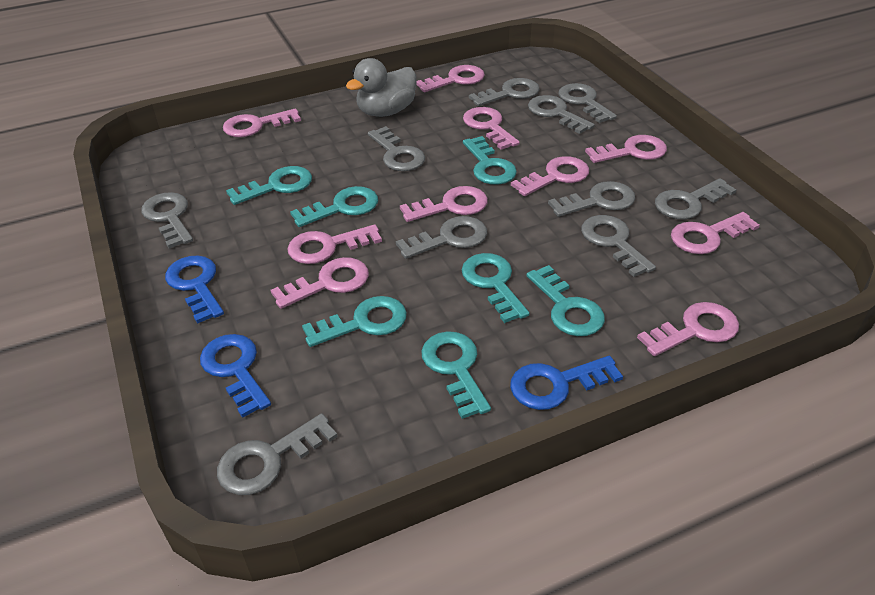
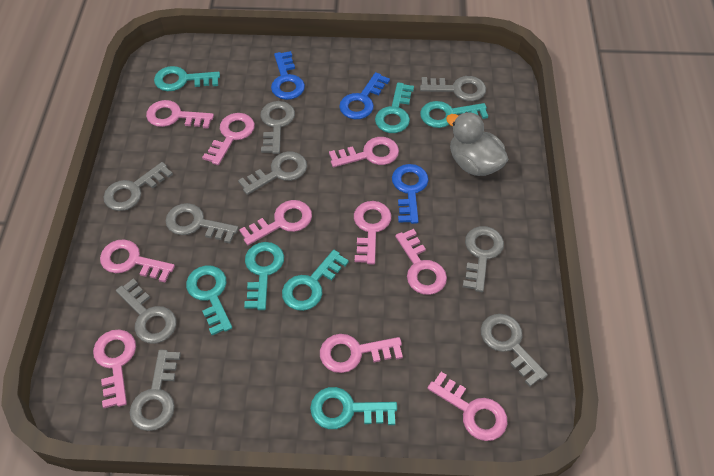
grey key: 10 -> 9

